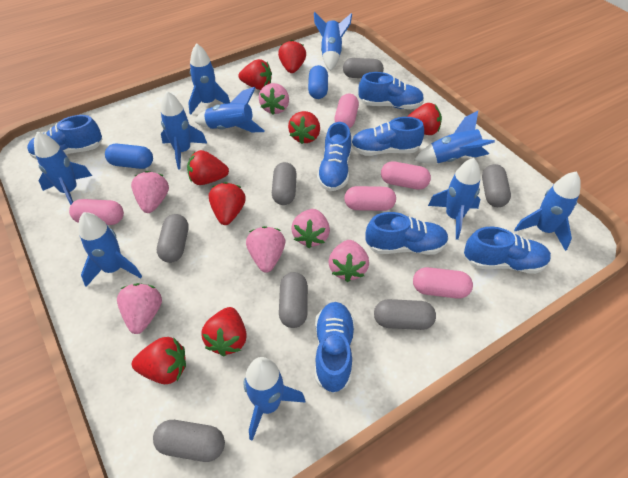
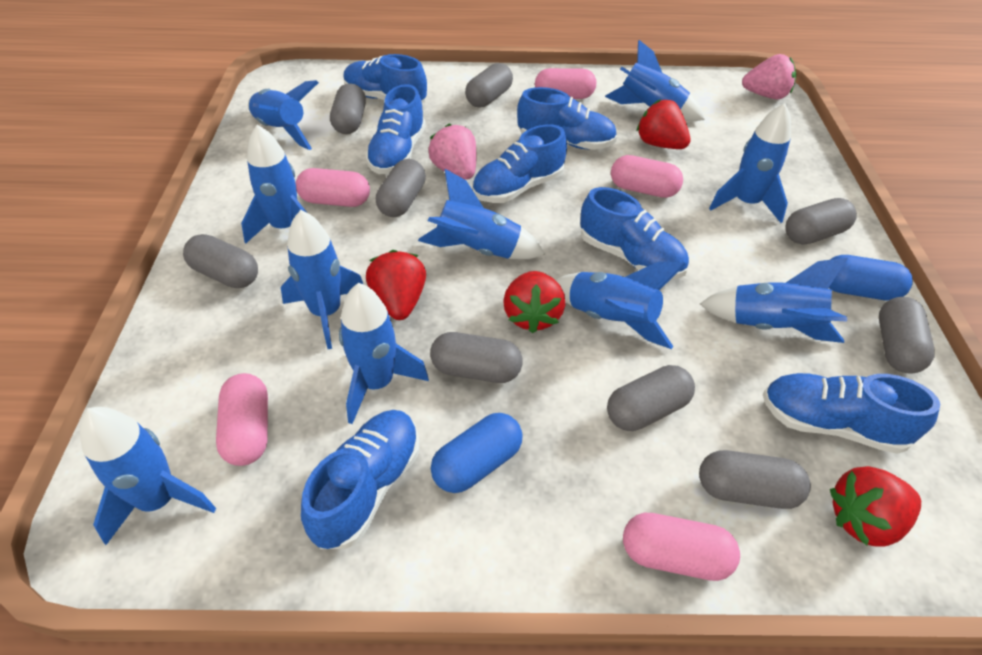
grey capsule: 7 -> 9
pink strawberry: 6 -> 2
red strawberry: 8 -> 4

